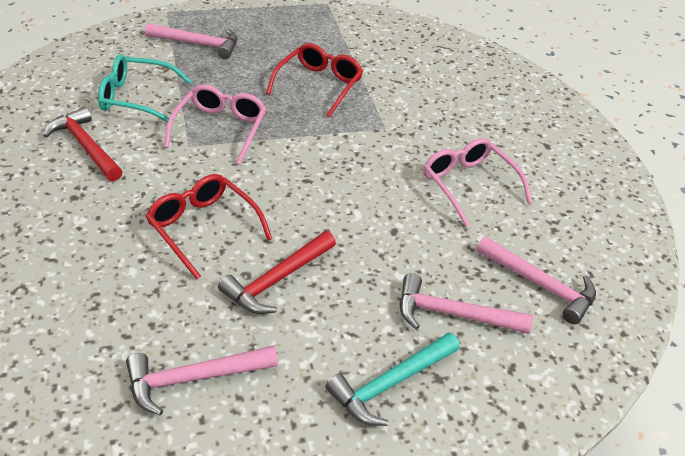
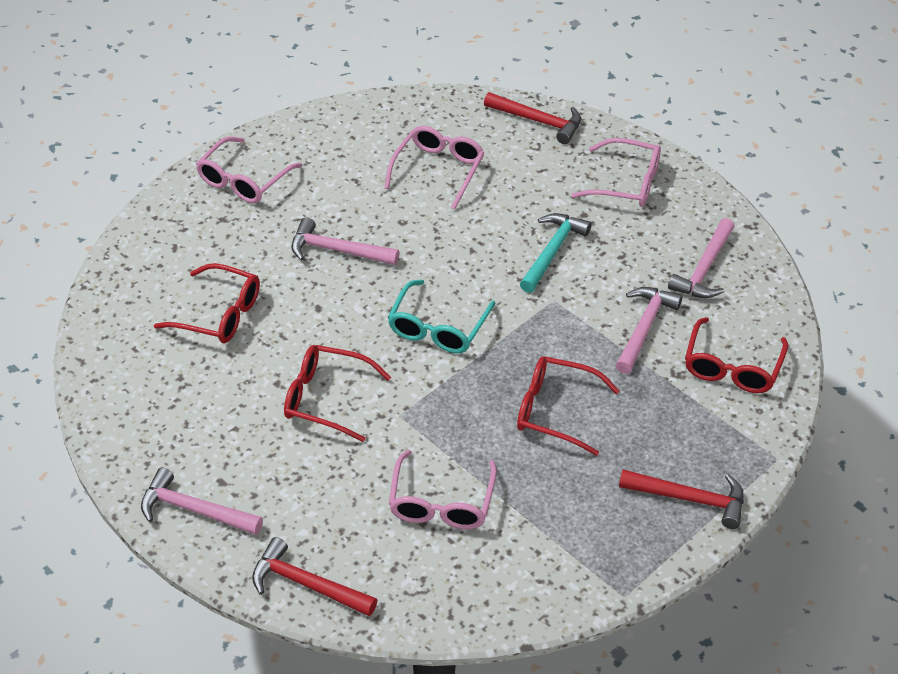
pink glasses: 2 -> 4
red glasses: 2 -> 4
red hammer: 2 -> 3

